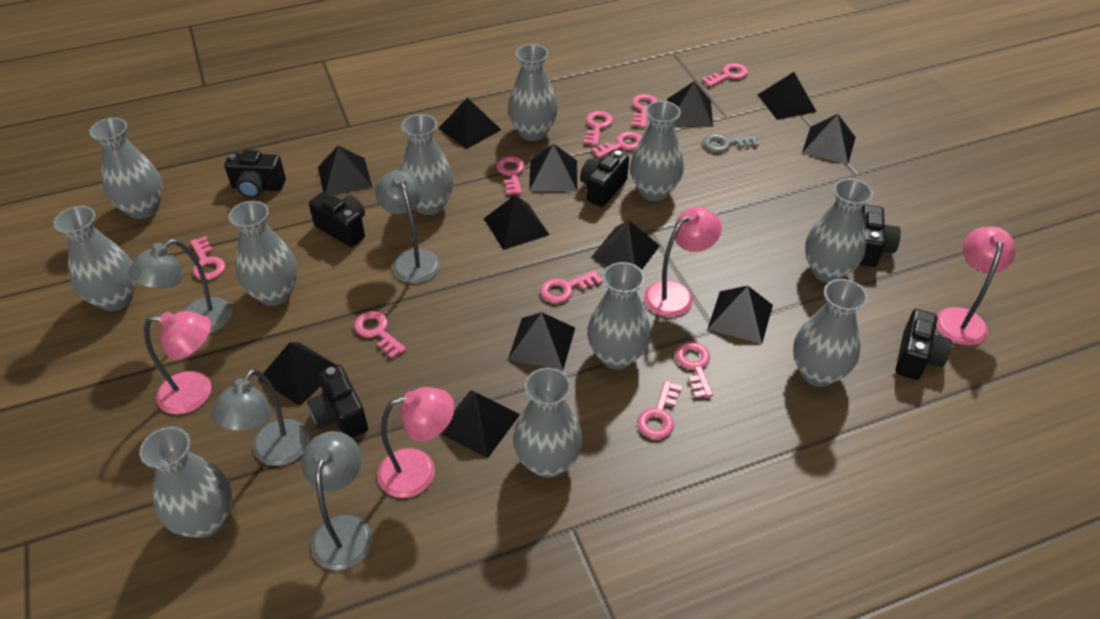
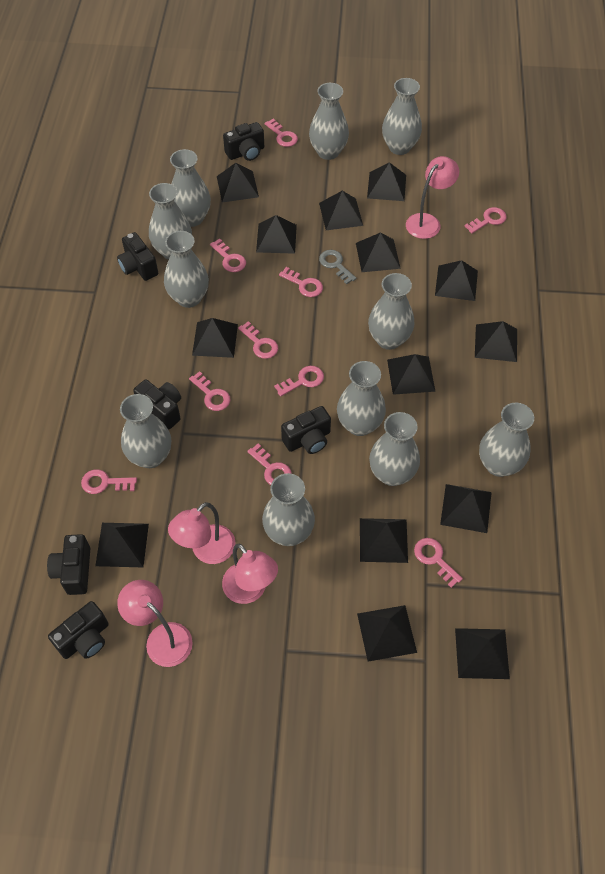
black pyramid: 12 -> 14
grey lamp: 4 -> 0

